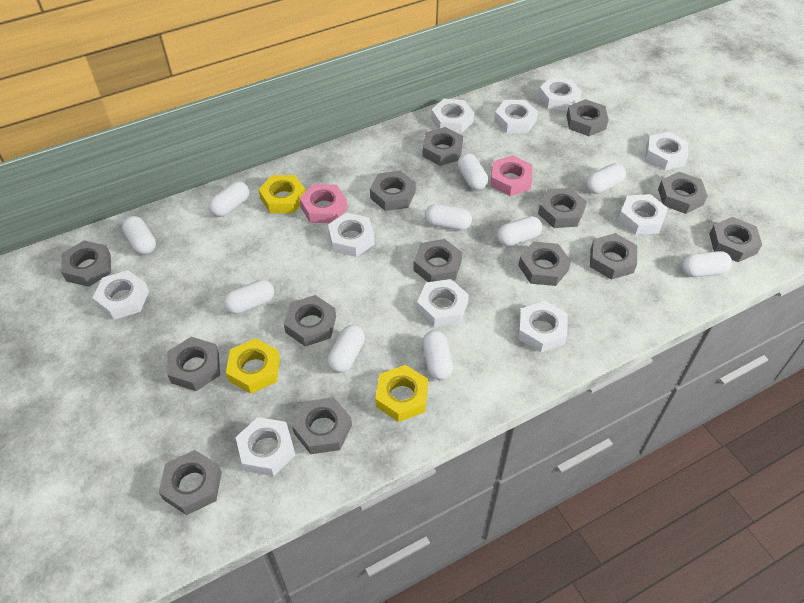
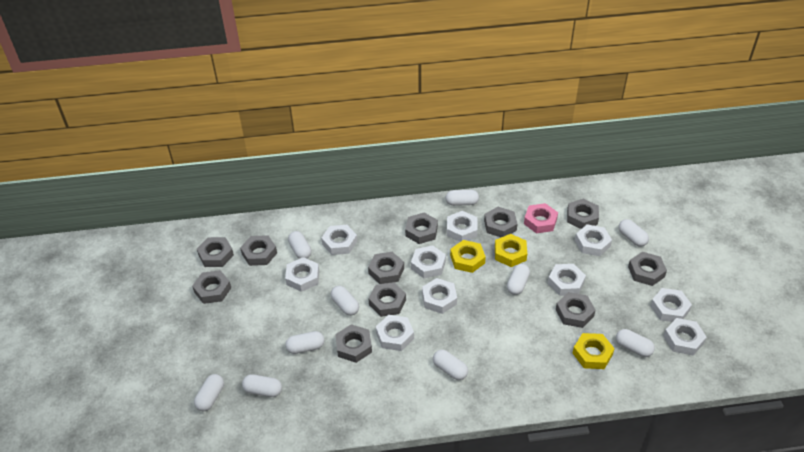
grey nut: 14 -> 11
pink nut: 2 -> 1

